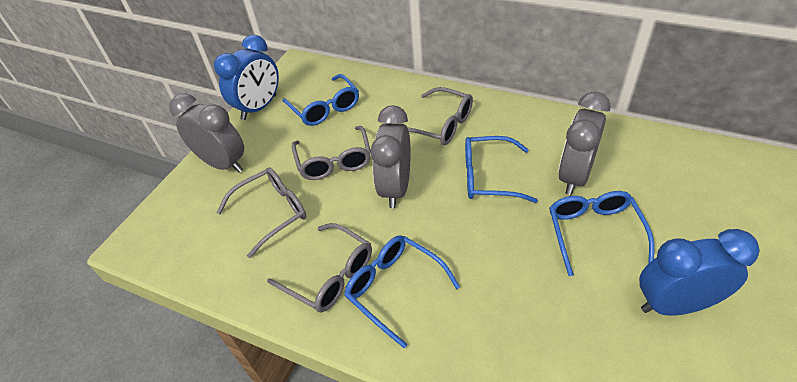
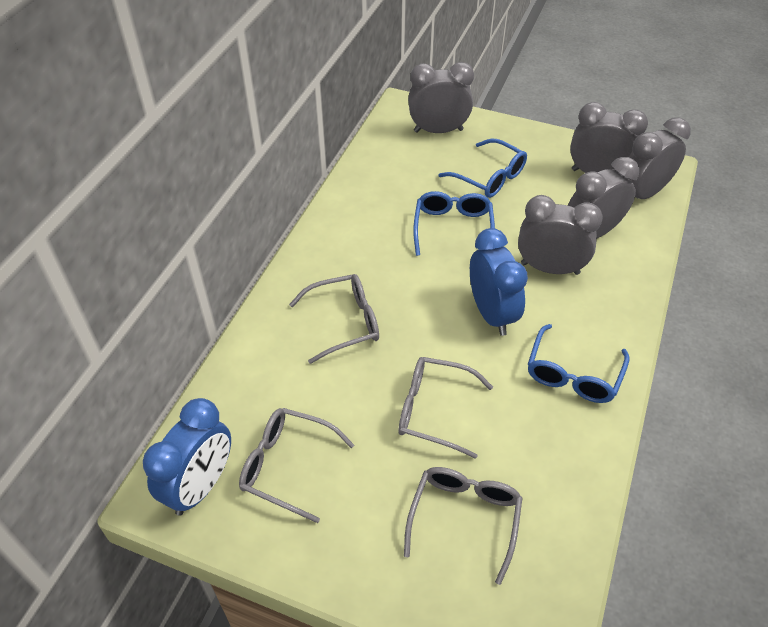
blue glasses: 4 -> 3
grey clock: 3 -> 5

